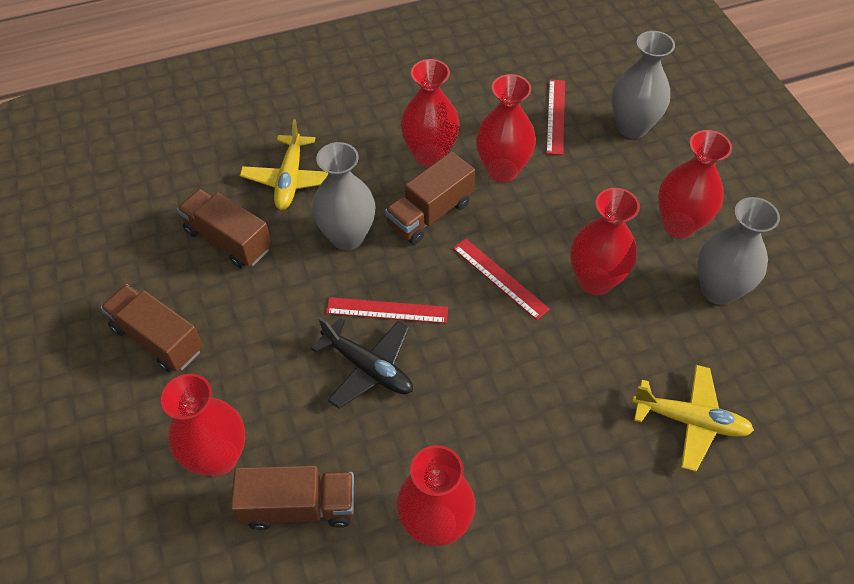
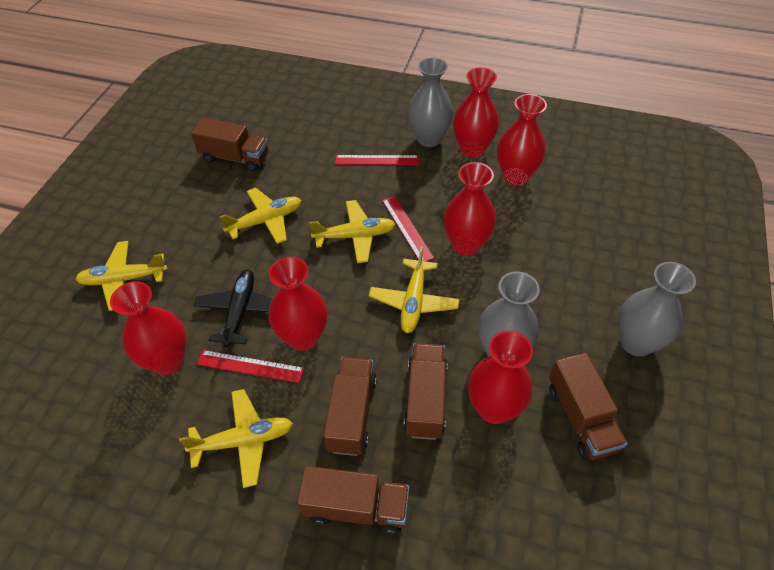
brown truck: 4 -> 5
yellow plane: 2 -> 5

